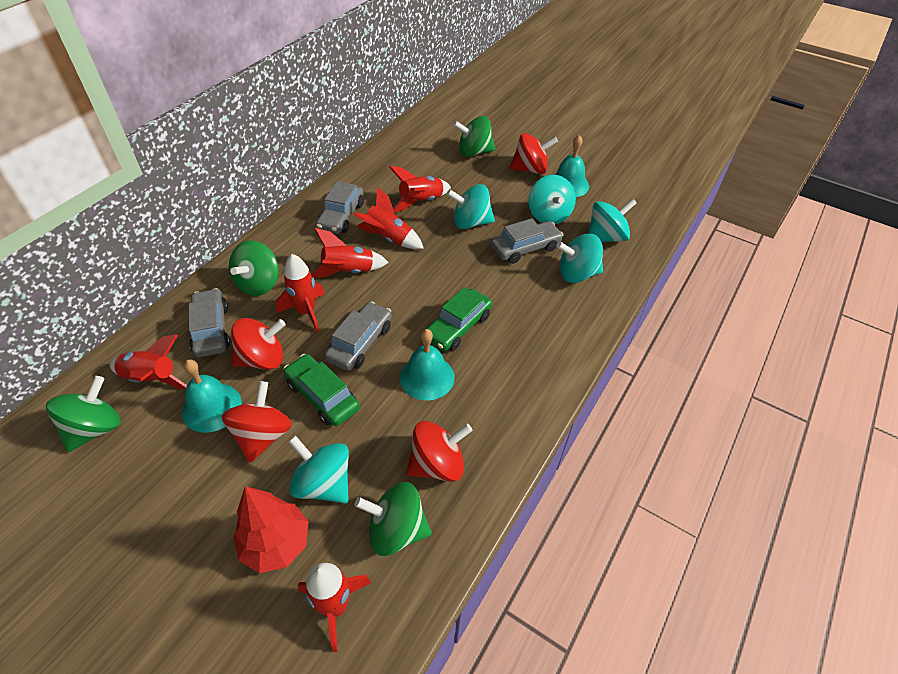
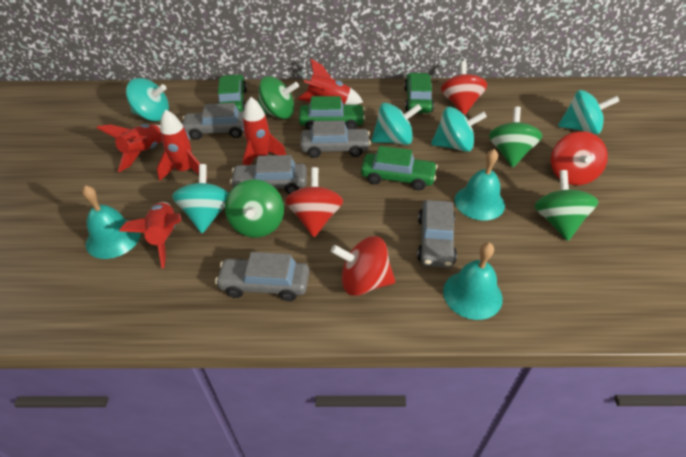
green car: 2 -> 4
grey car: 4 -> 5
red rocket: 6 -> 5
red tree: 1 -> 0

